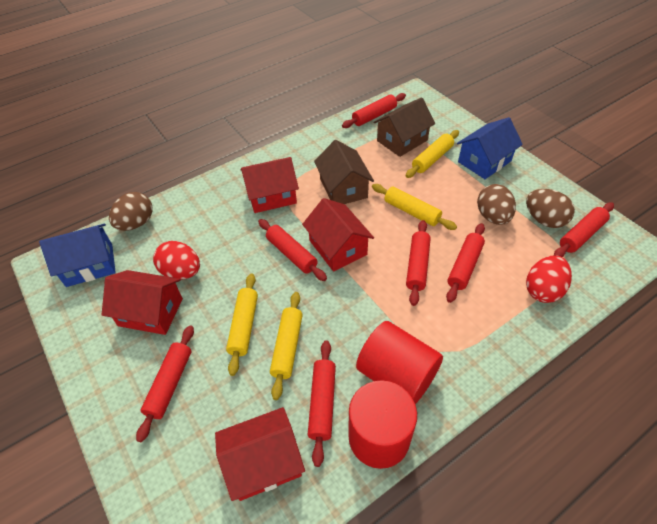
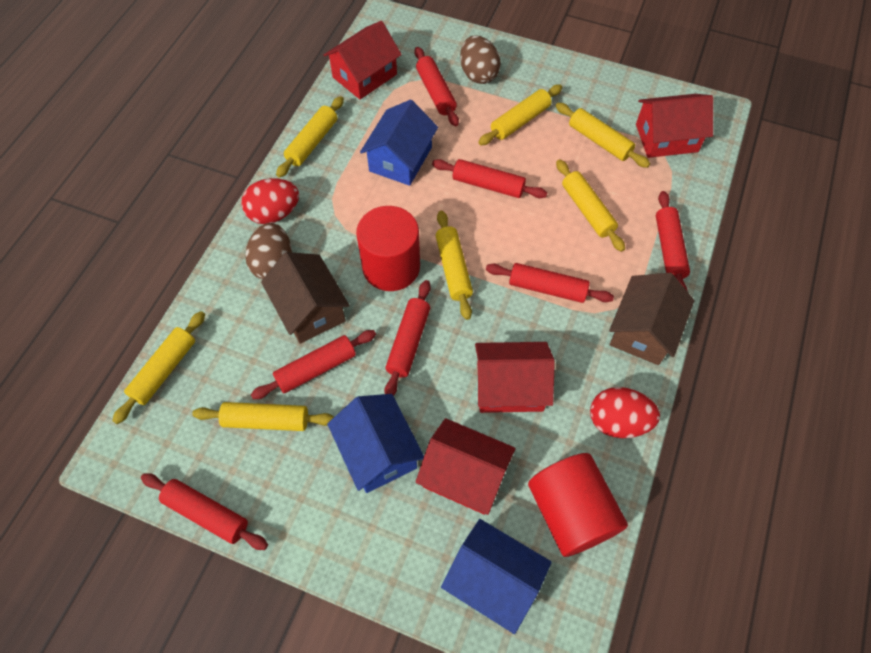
blue house: 2 -> 3
brown egg: 3 -> 2
yellow rolling pin: 4 -> 7

